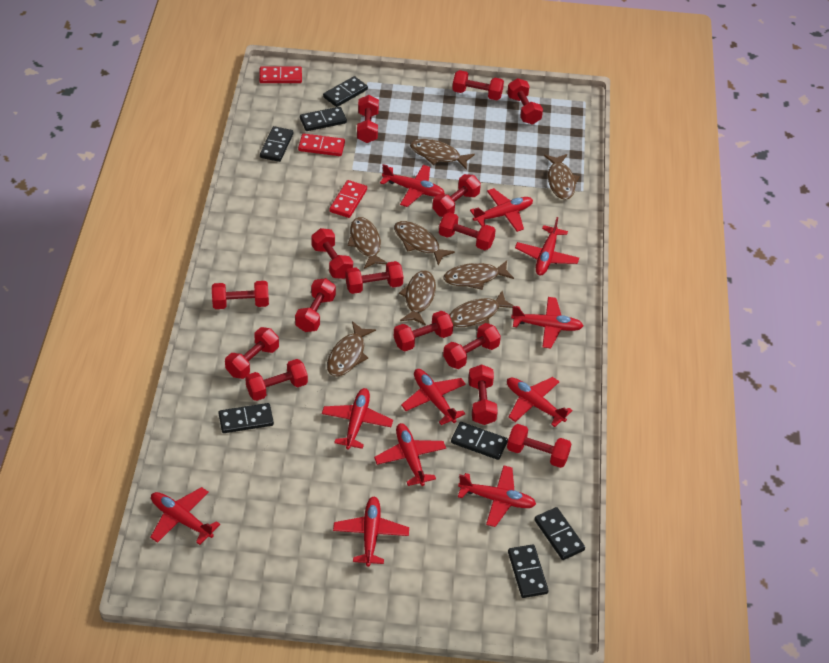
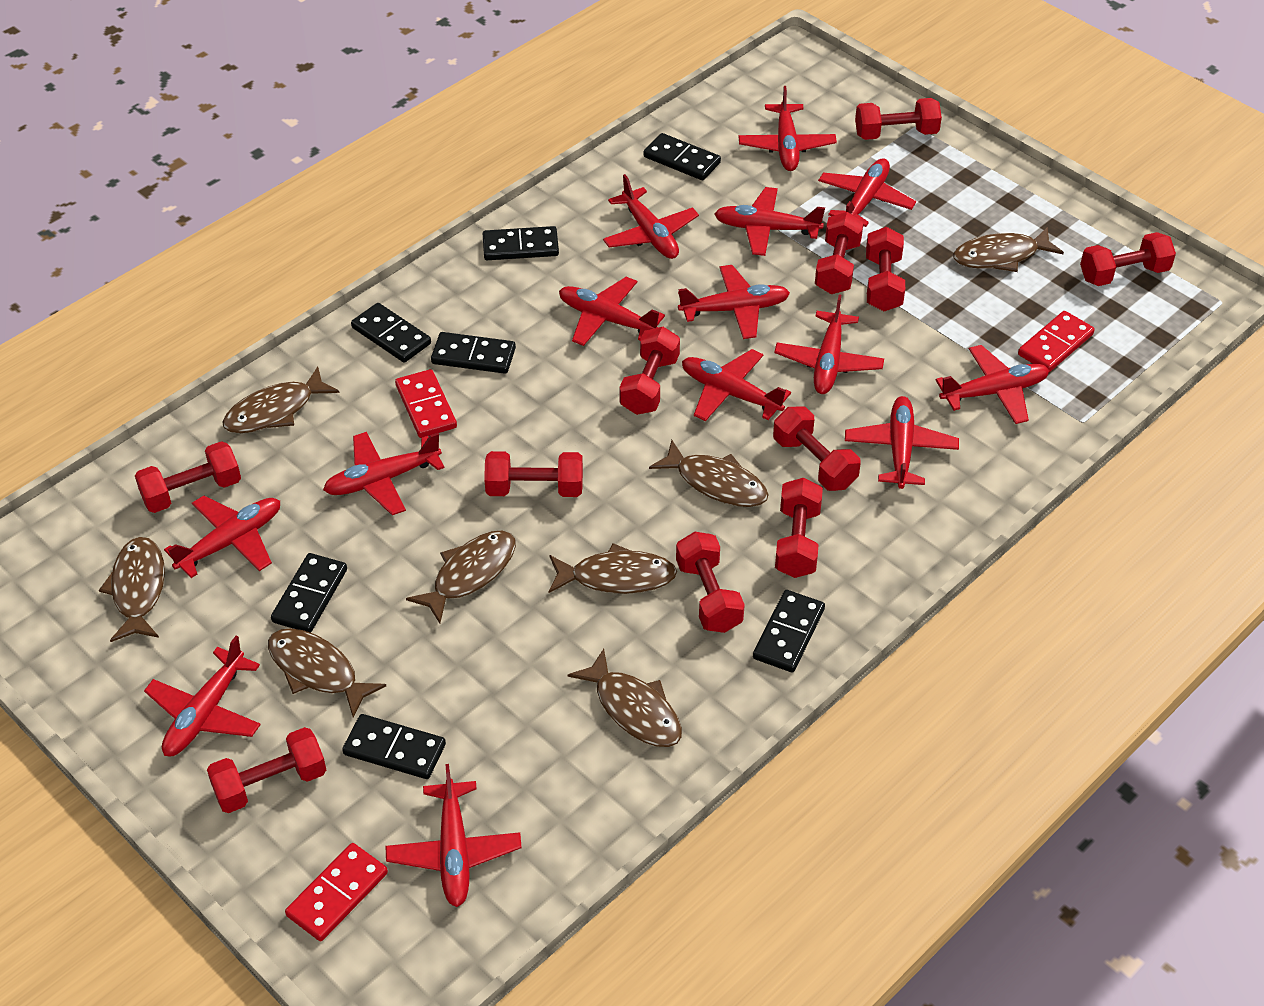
red dumbbell: 15 -> 11
red plane: 11 -> 14

